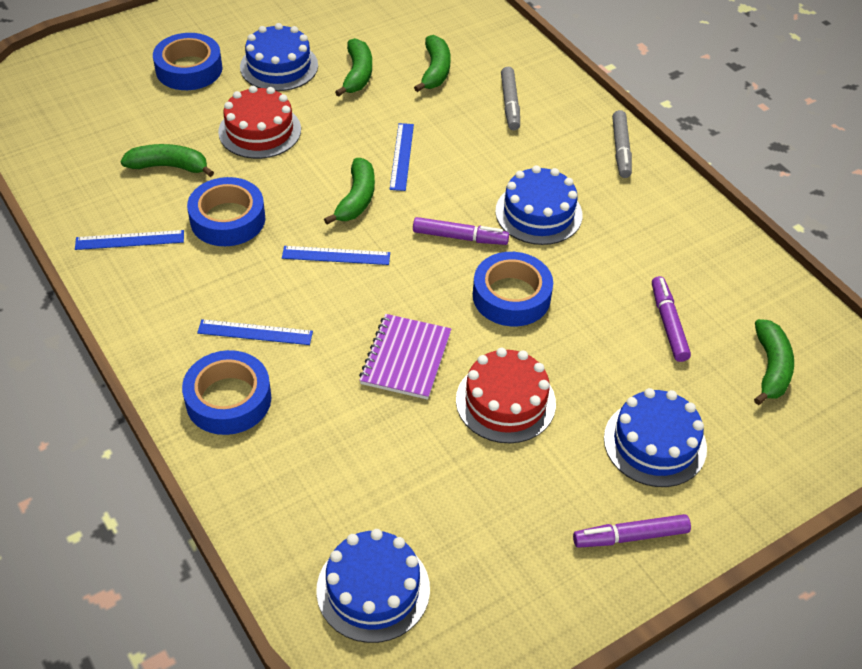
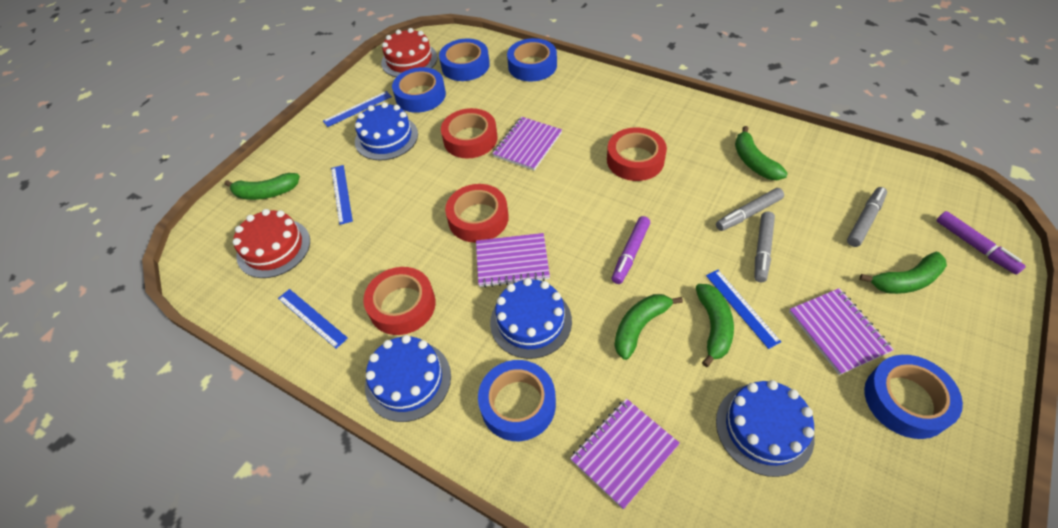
blue tape: 4 -> 5
grey marker: 2 -> 3
purple marker: 3 -> 2
purple notebook: 1 -> 4
red tape: 0 -> 4

